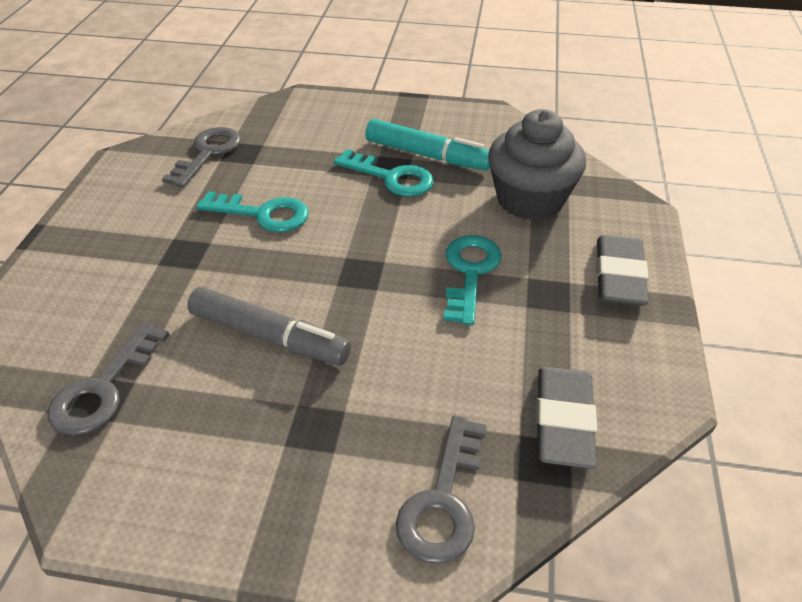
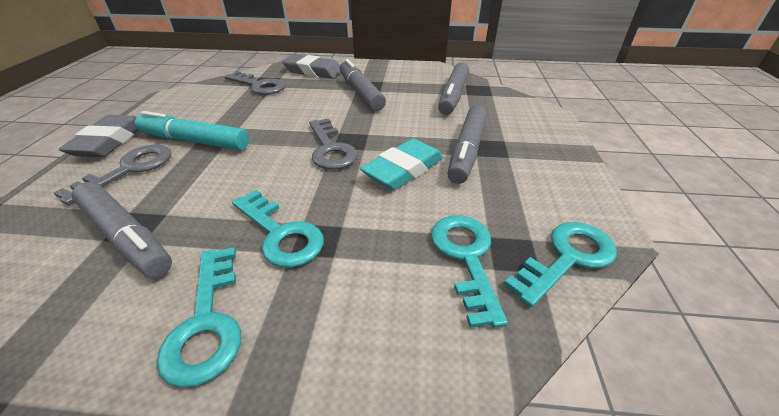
grey cupcake: 1 -> 0
grey marker: 1 -> 4
turquoise eraser: 0 -> 1
turquoise key: 3 -> 4

